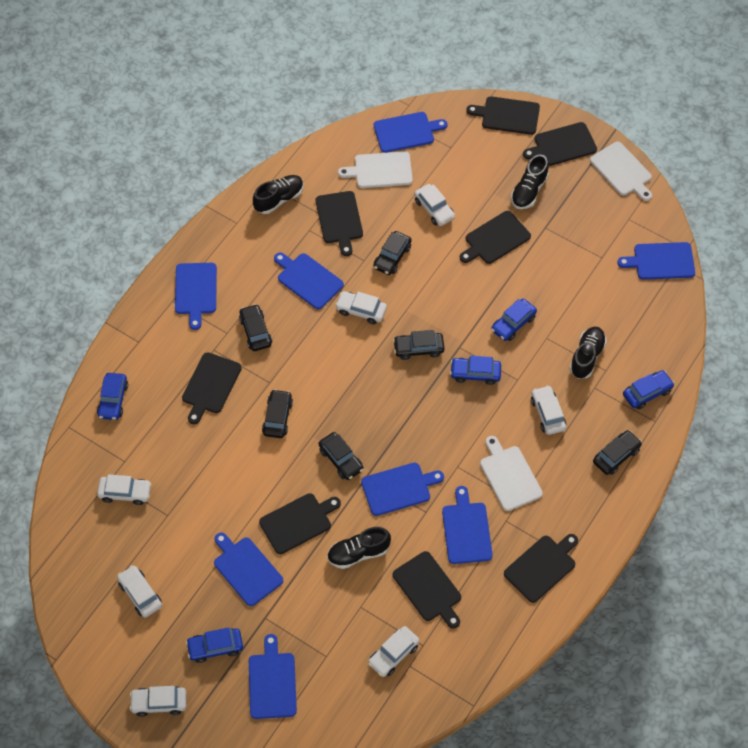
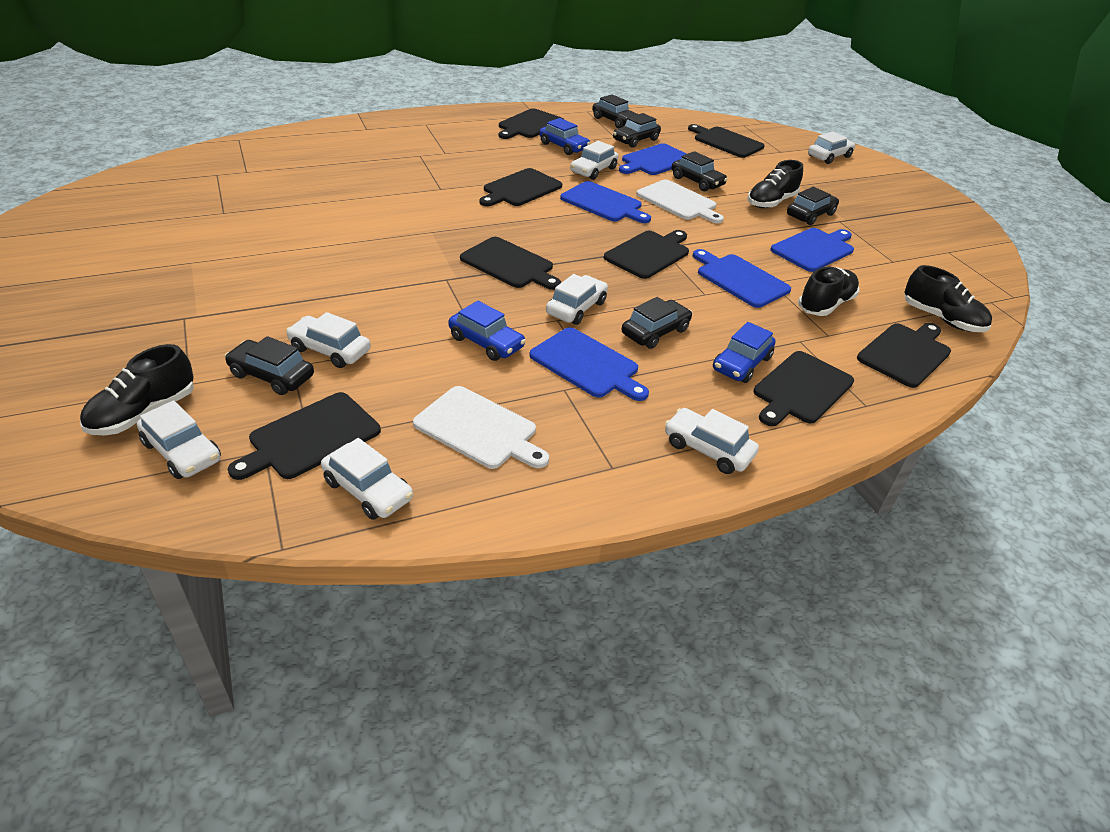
blue car: 5 -> 3
blue cutting board: 8 -> 5
white cutting board: 3 -> 2

